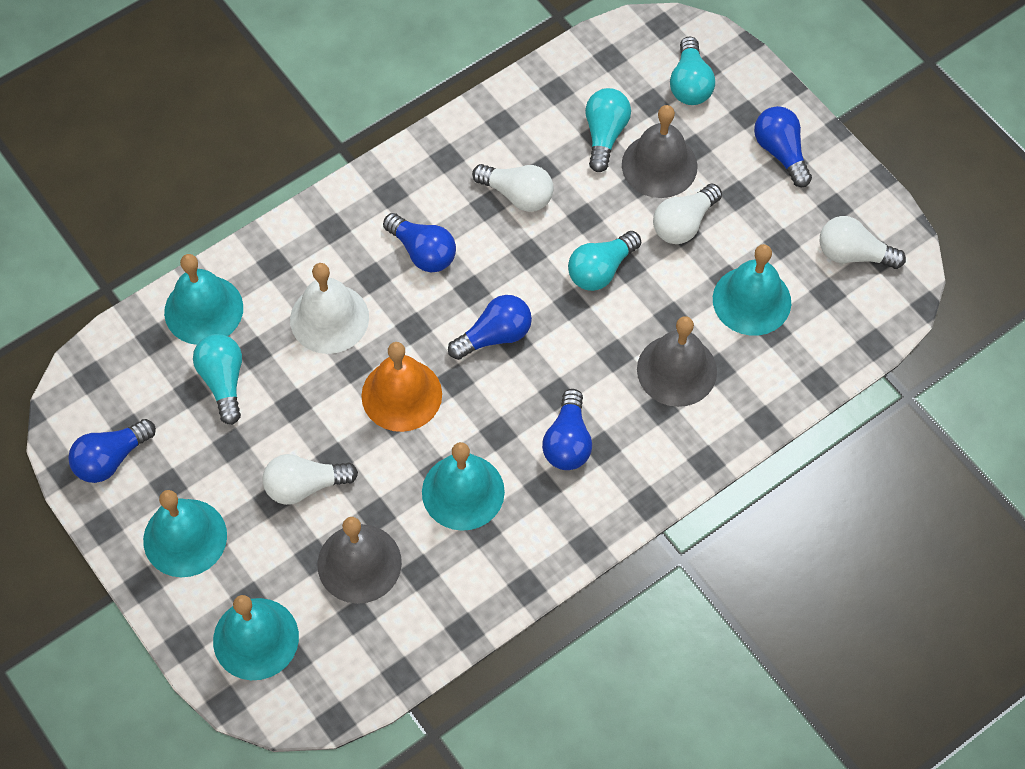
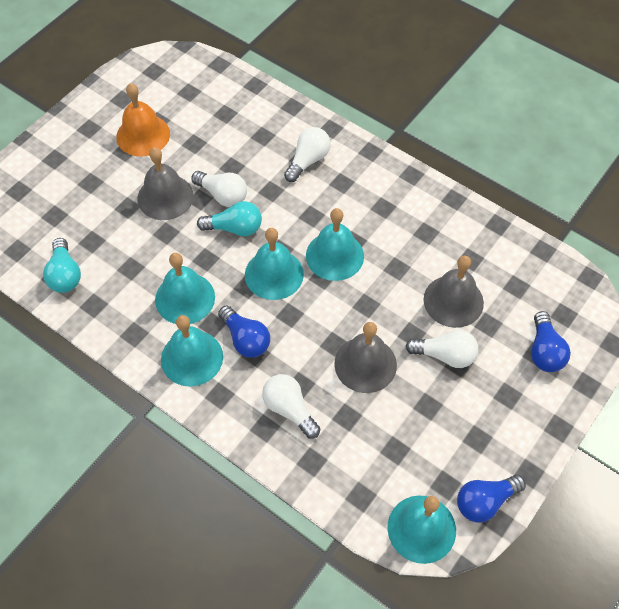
blue light bulb: 5 -> 3
turquoise light bulb: 4 -> 2
white bell: 1 -> 0

